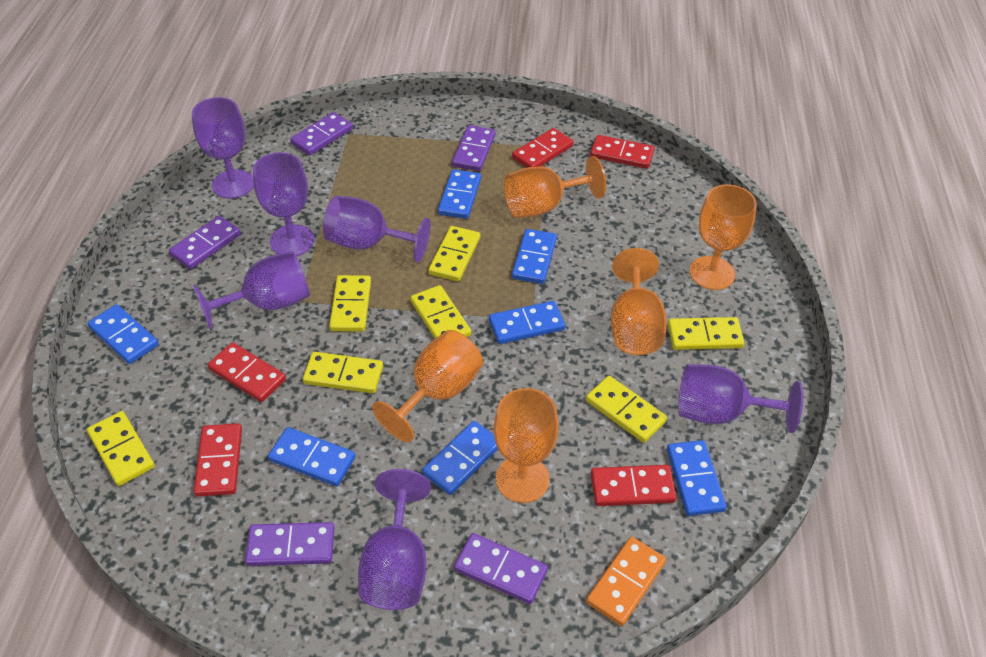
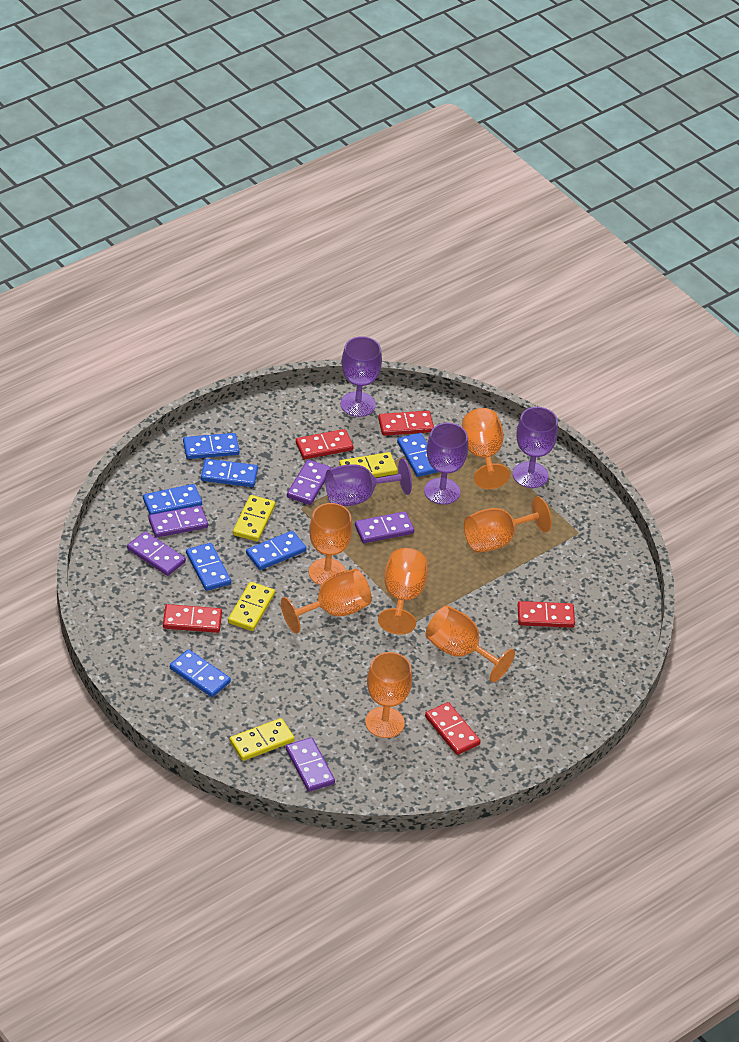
orange domino: 1 -> 0
orange goblet: 5 -> 7
purple goblet: 6 -> 4
yellow domino: 7 -> 4

